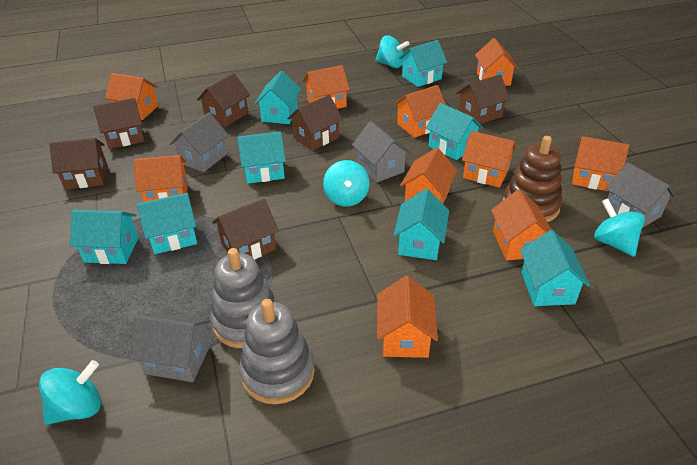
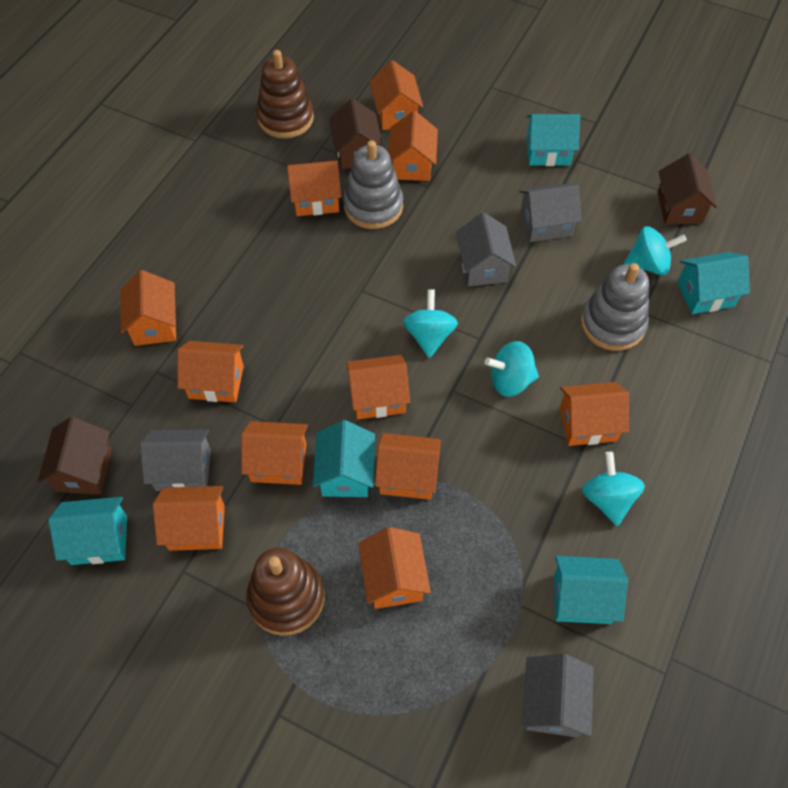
brown house: 6 -> 3
brown stacking toy: 1 -> 2
orange house: 10 -> 11
turquoise house: 8 -> 5

